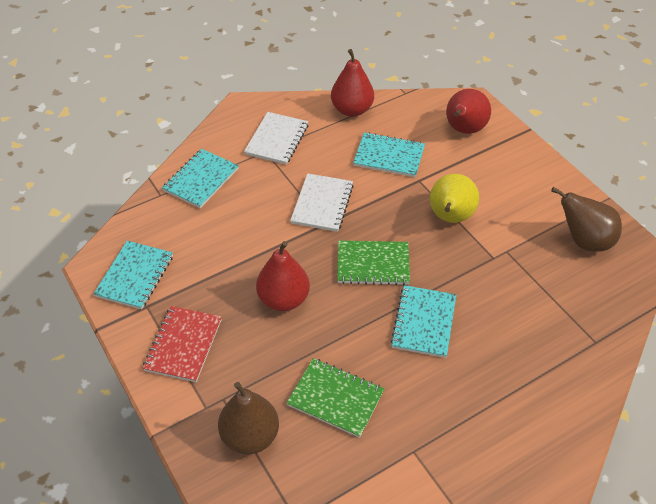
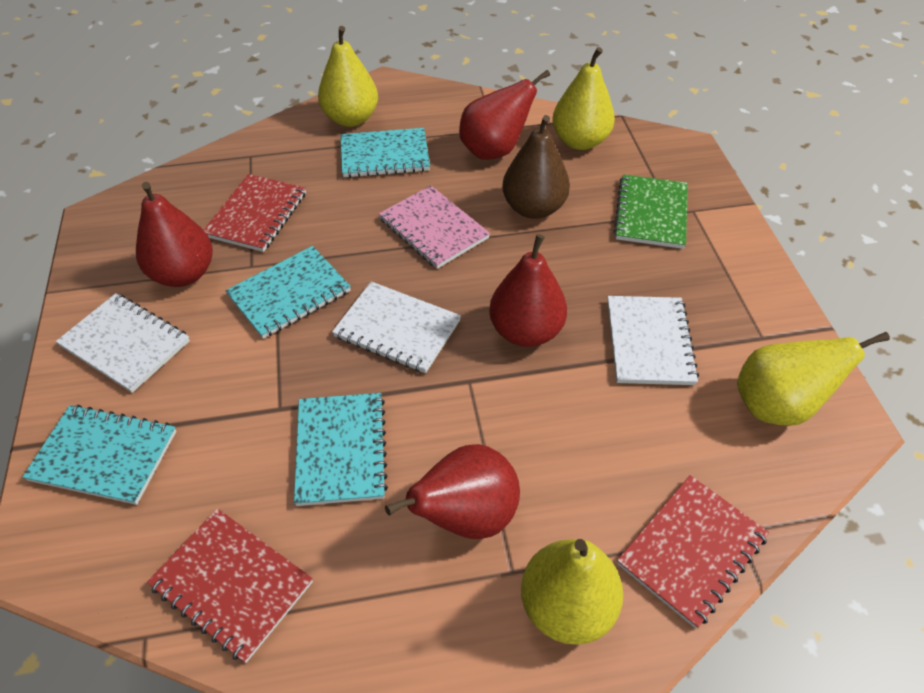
brown pear: 2 -> 1
green notebook: 2 -> 1
pink notebook: 0 -> 1
red notebook: 1 -> 3
red pear: 3 -> 4
white notebook: 2 -> 3
yellow pear: 1 -> 4

